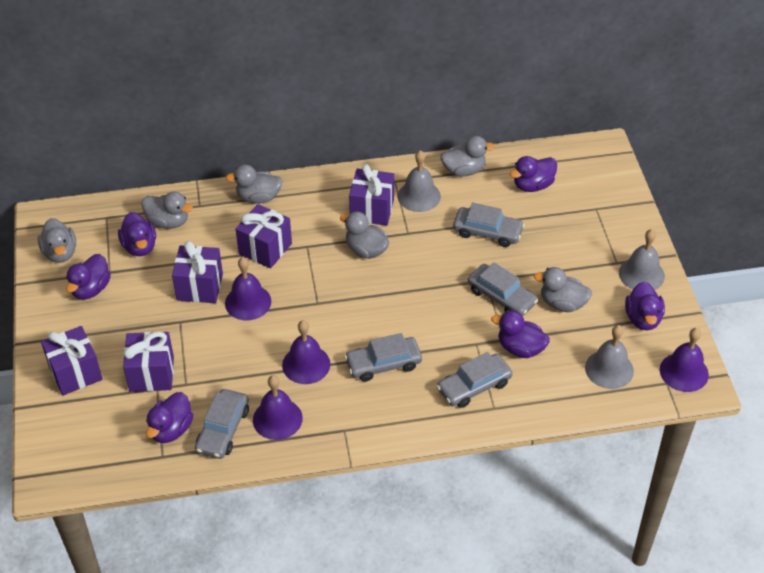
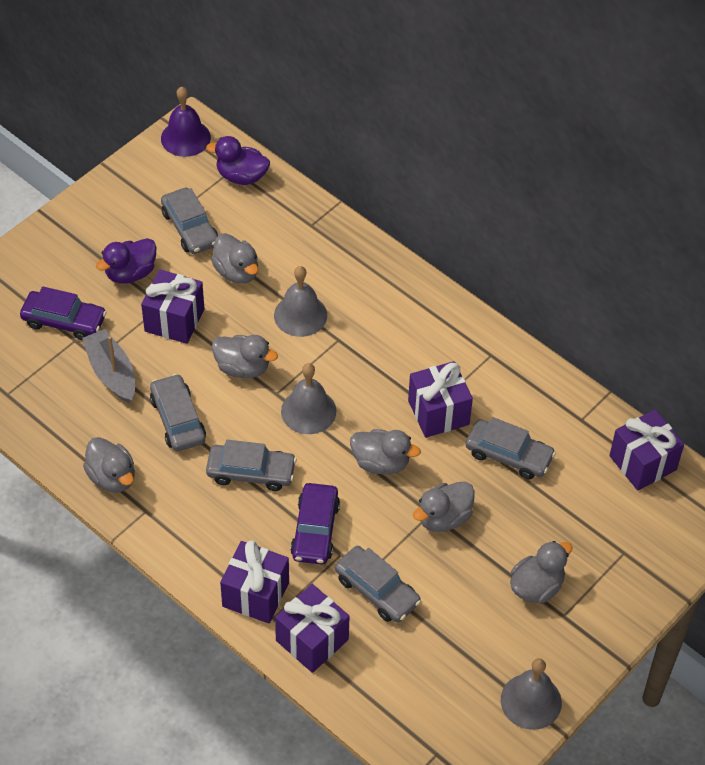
grey boat: 0 -> 1
purple bell: 4 -> 1
purple car: 0 -> 2
purple duck: 6 -> 2

